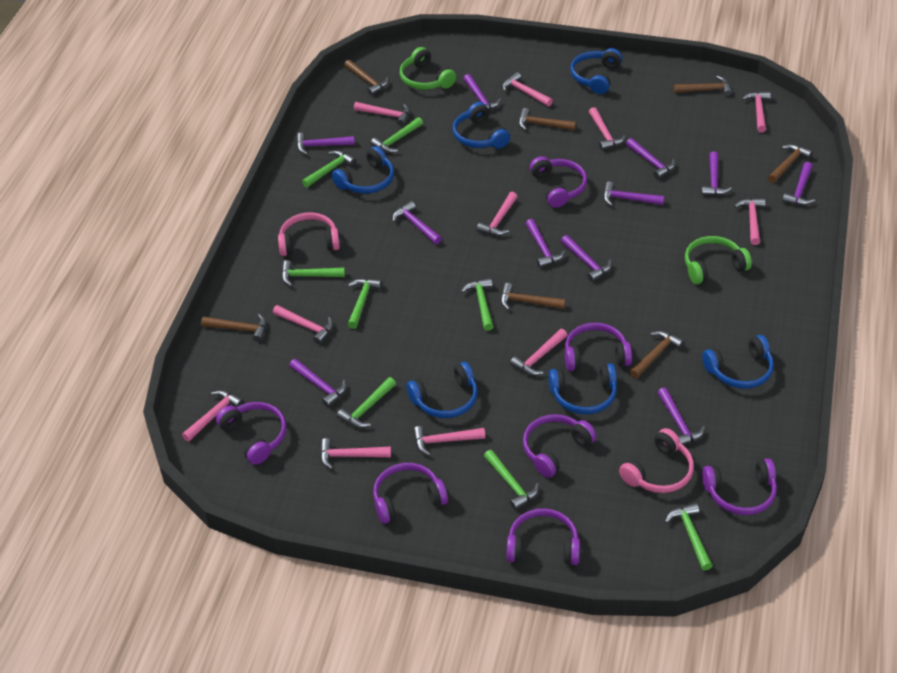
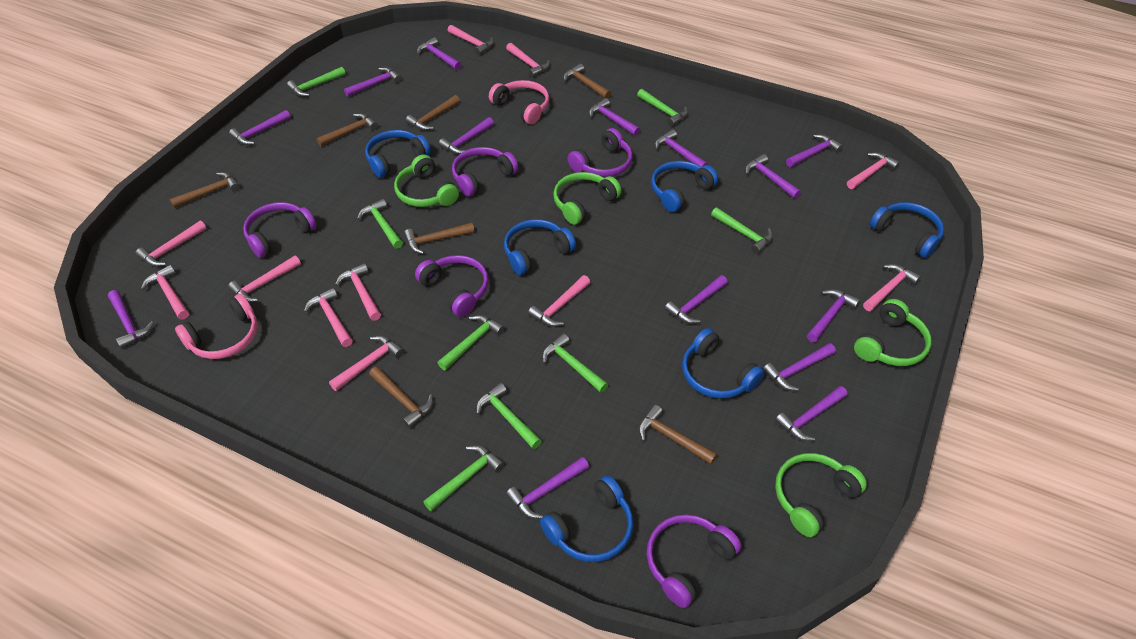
green headphones: 2 -> 4
purple hammer: 11 -> 14
purple headphones: 7 -> 5

